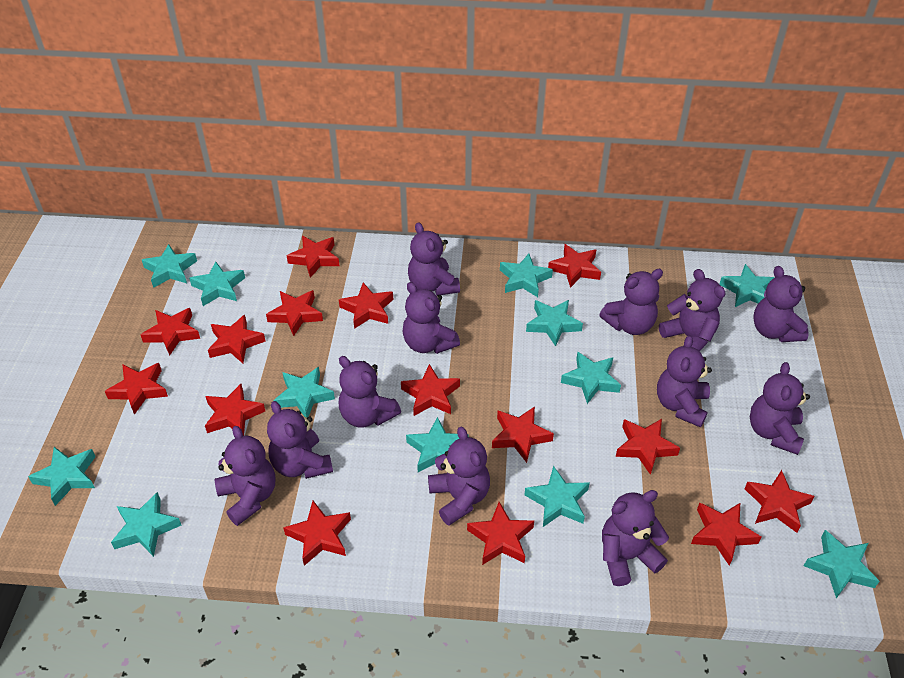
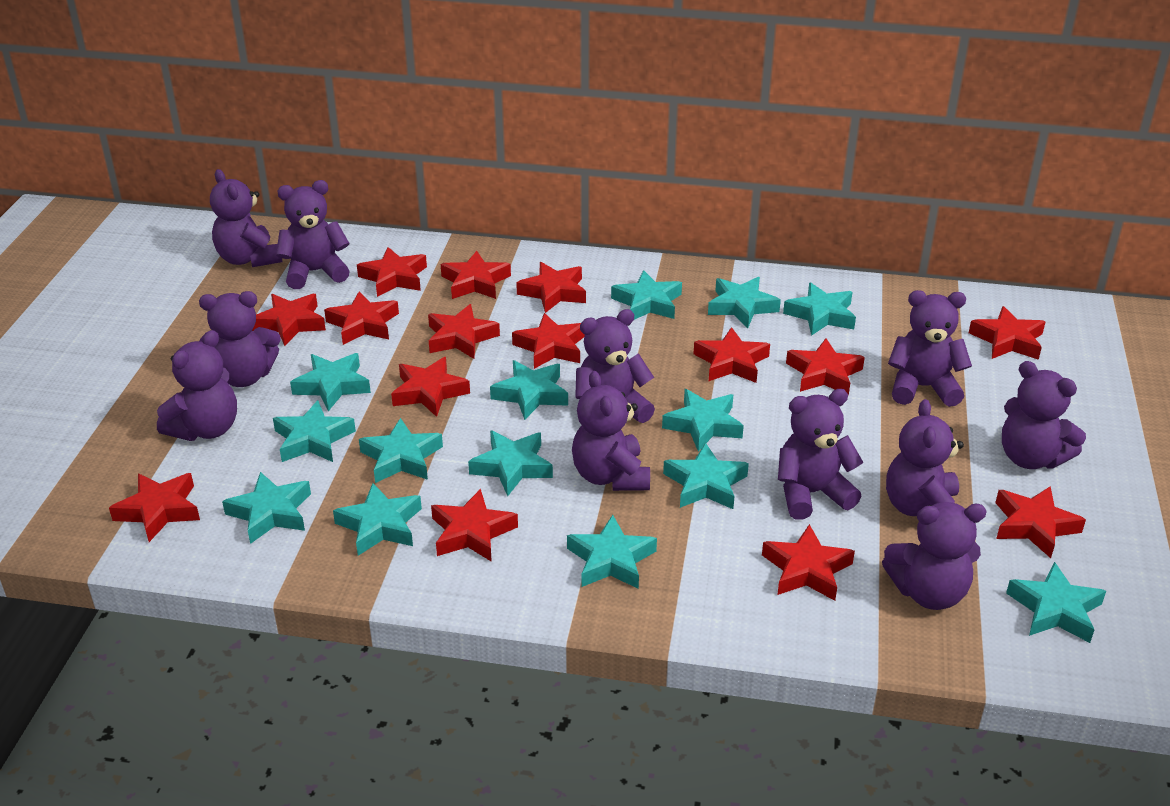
purple teddy bear: 12 -> 11
turquoise star: 12 -> 14

